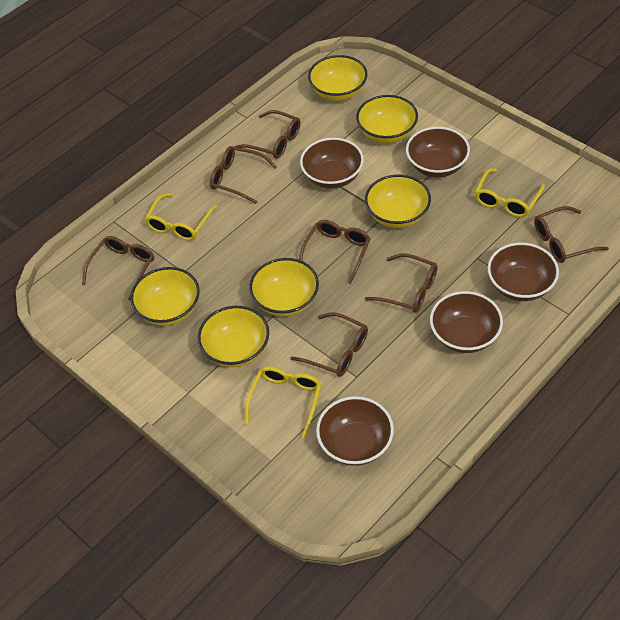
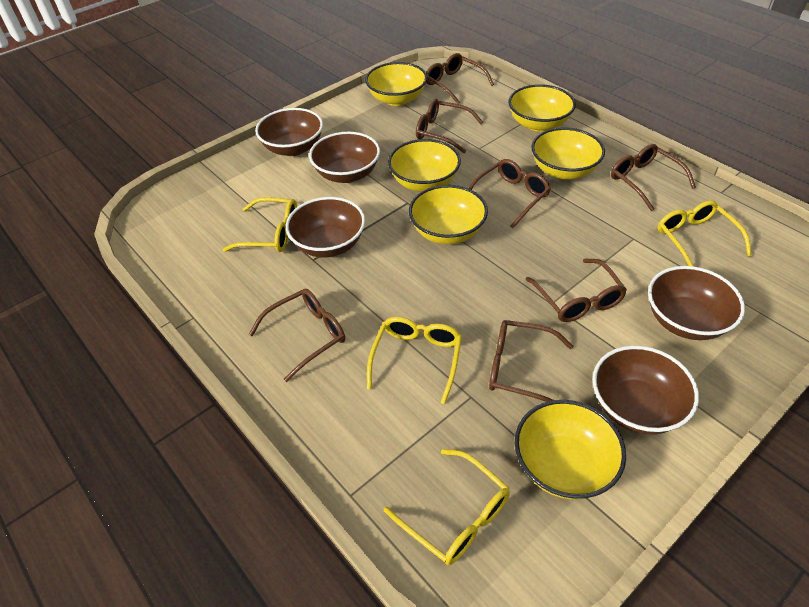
yellow glasses: 3 -> 4

